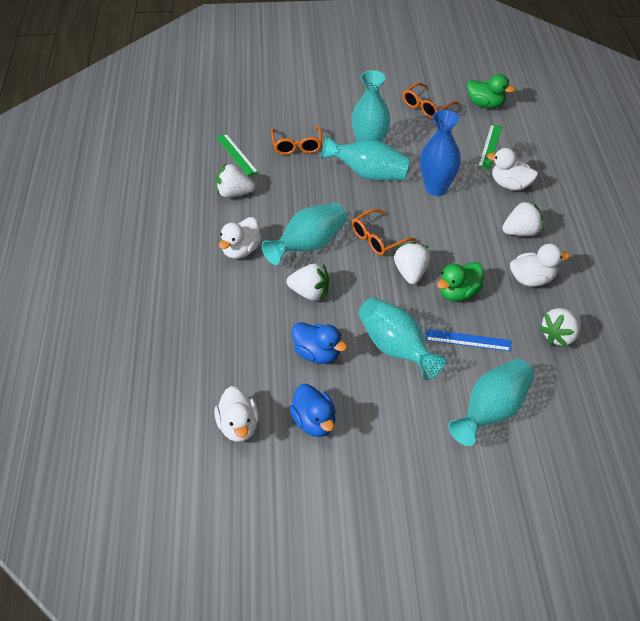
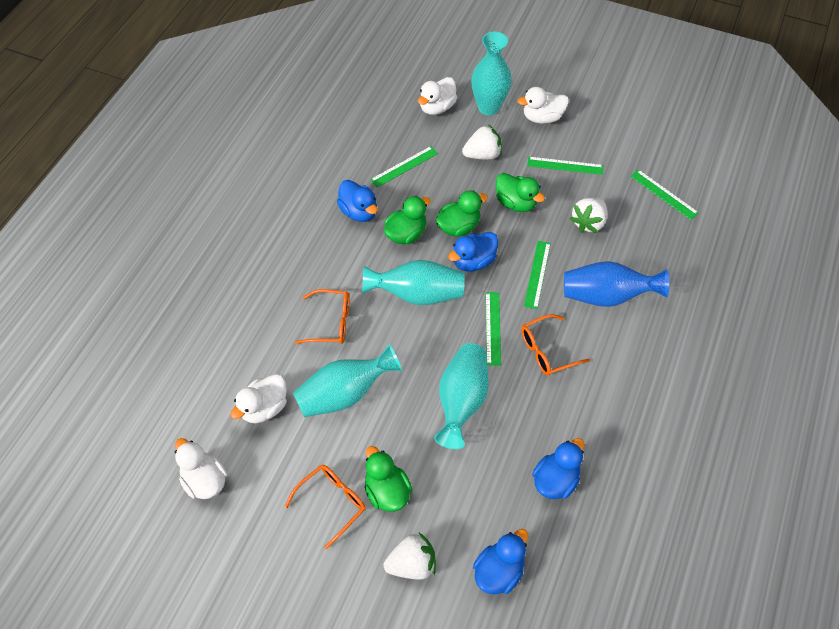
blue duck: 2 -> 4
blue ruler: 1 -> 0
green duck: 2 -> 4
green ruler: 2 -> 5
turquoise vase: 5 -> 4
white strawberry: 5 -> 3

